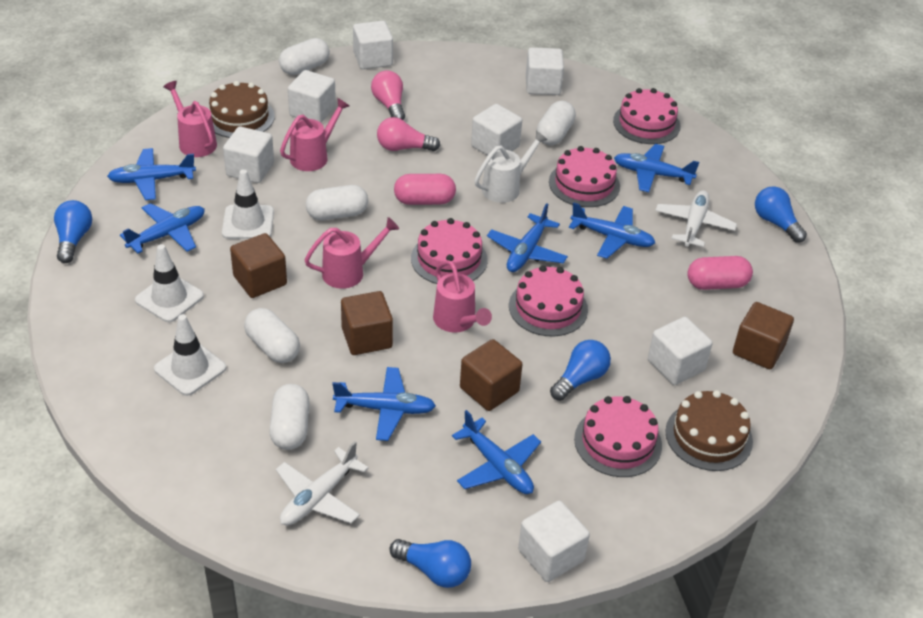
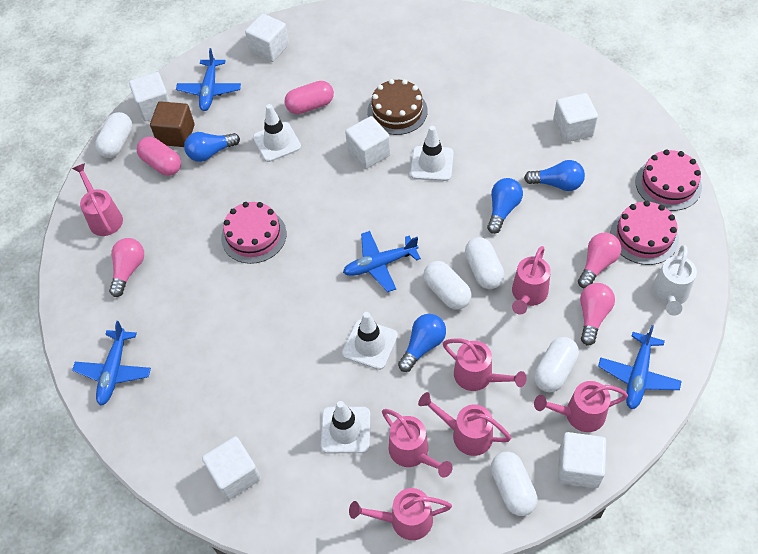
blue plane: 7 -> 4
brown cake: 2 -> 1
brown cube: 4 -> 1
pink cake: 5 -> 3
pink light bulb: 2 -> 3
pink watering can: 4 -> 7
white cube: 7 -> 6
white plane: 2 -> 0
white traffic cone: 3 -> 4

